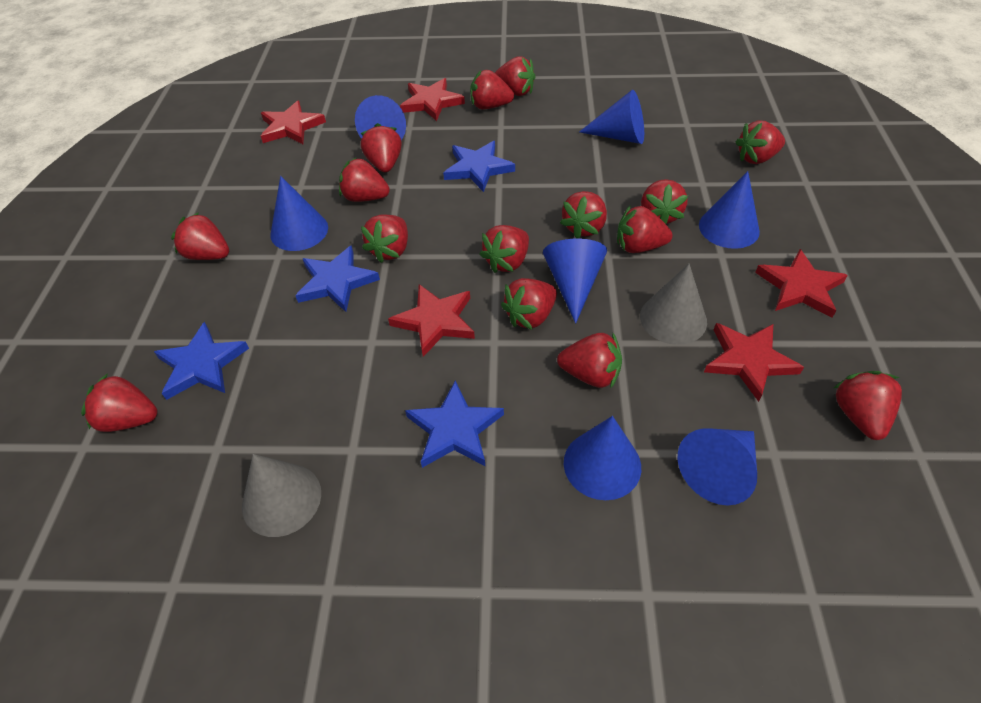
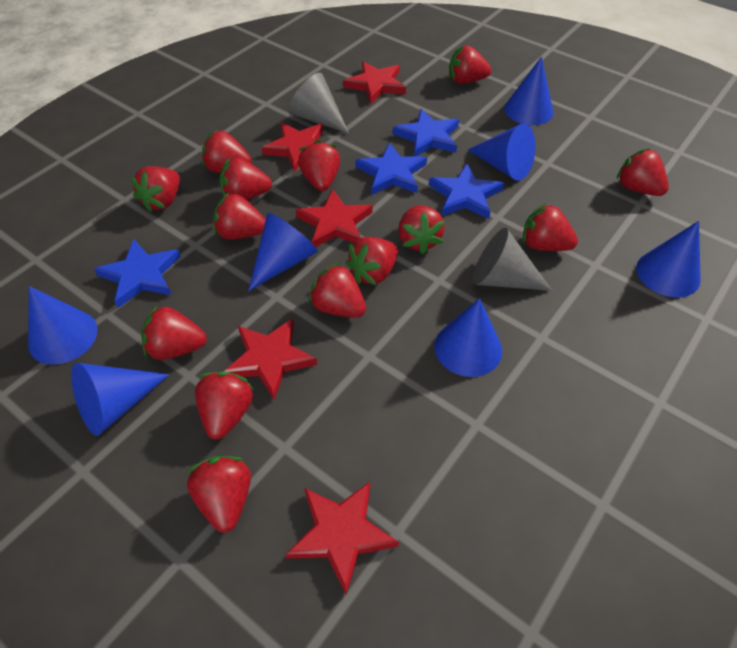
red strawberry: 15 -> 14

